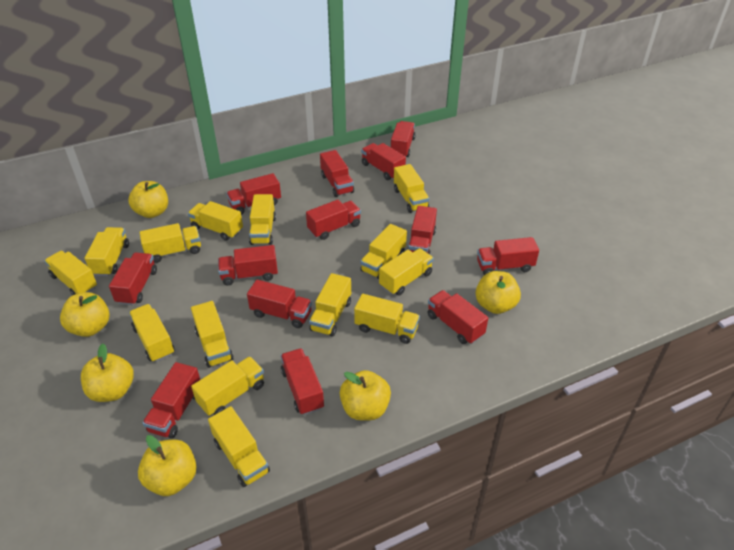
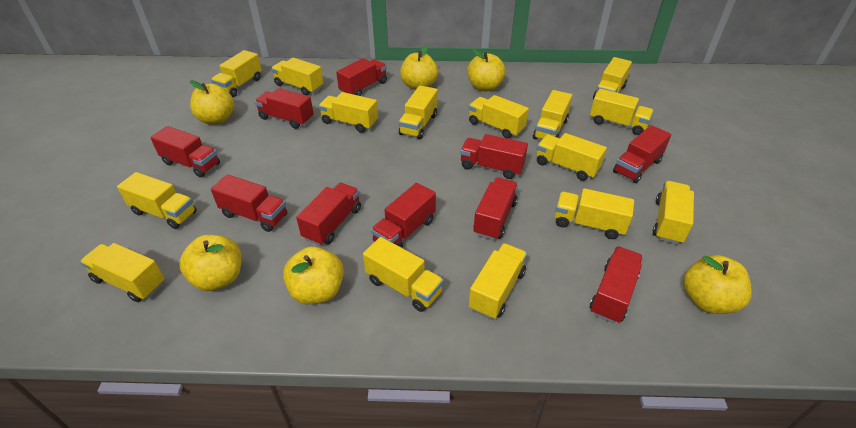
red truck: 13 -> 10
yellow truck: 14 -> 15

